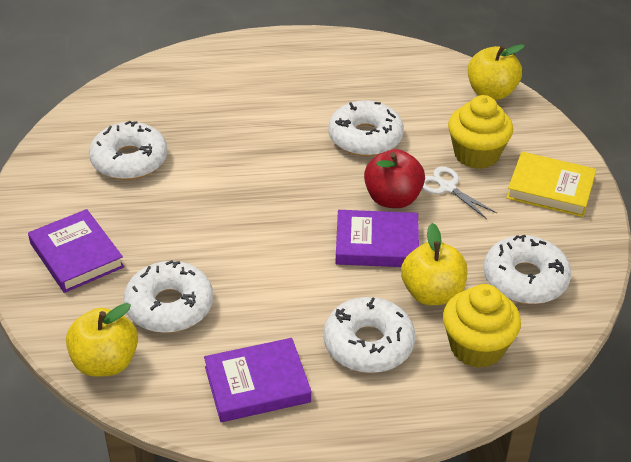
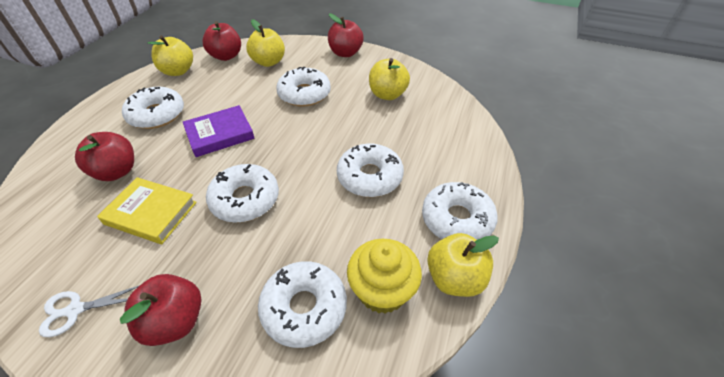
purple book: 3 -> 1
red apple: 1 -> 4
white donut: 5 -> 6
yellow apple: 3 -> 4
yellow cupcake: 2 -> 1

